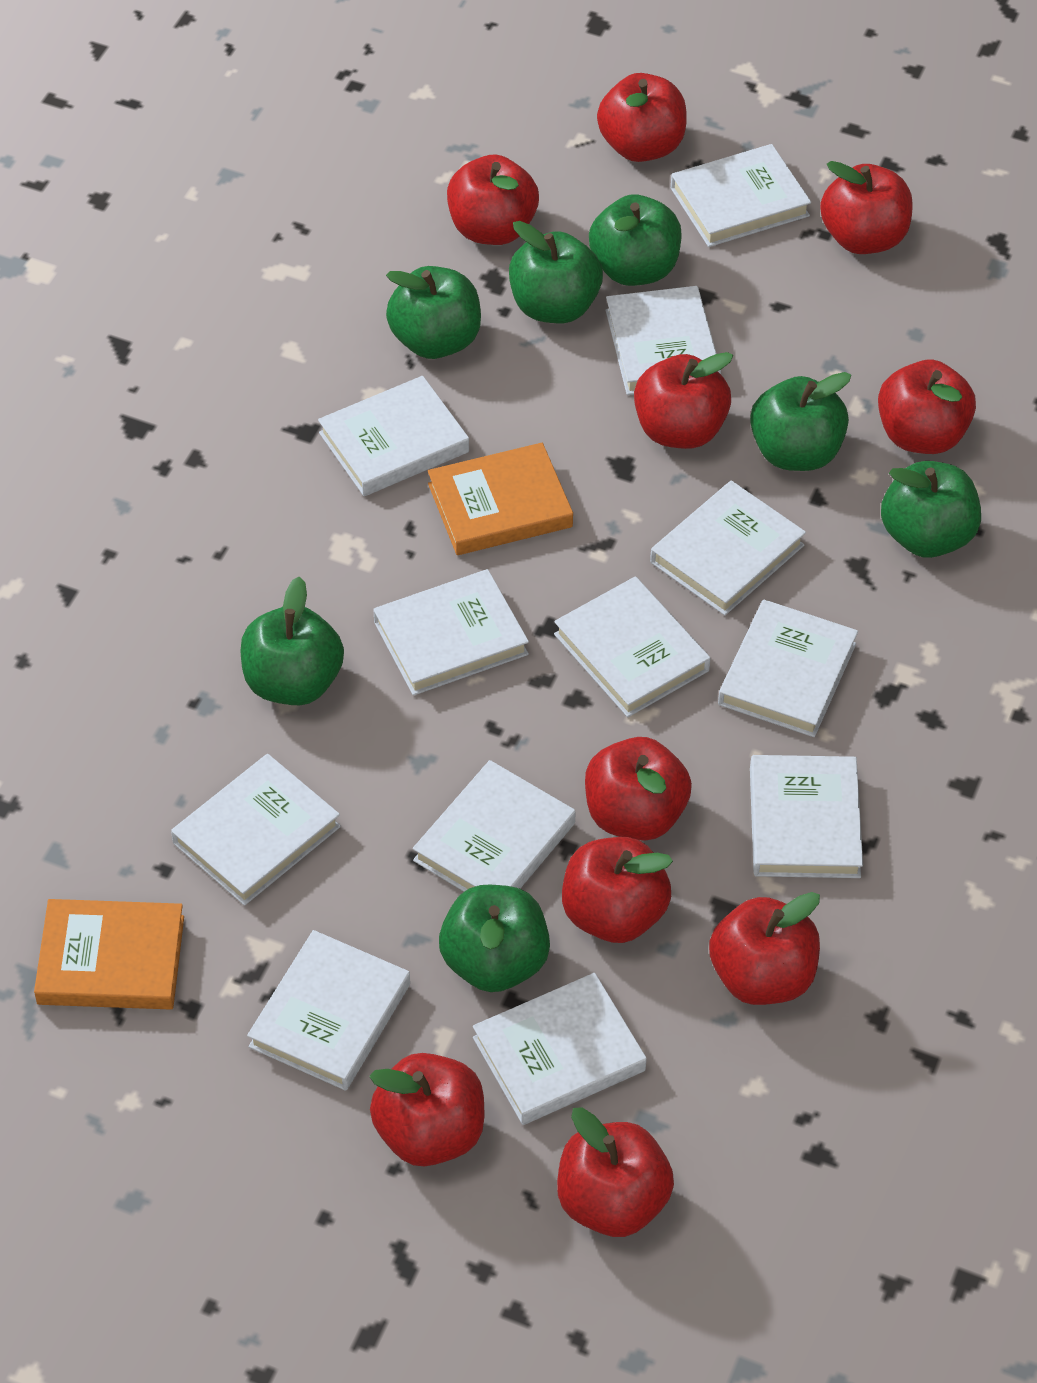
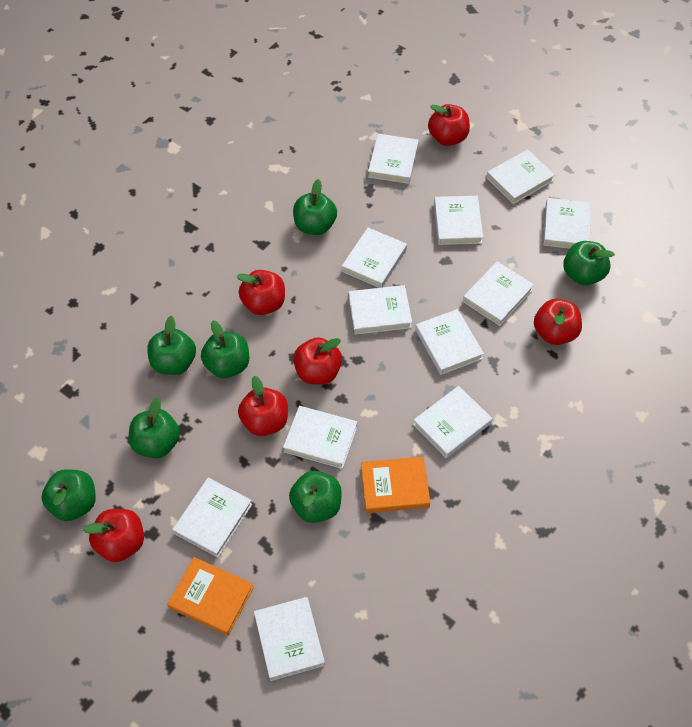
red apple: 10 -> 6

